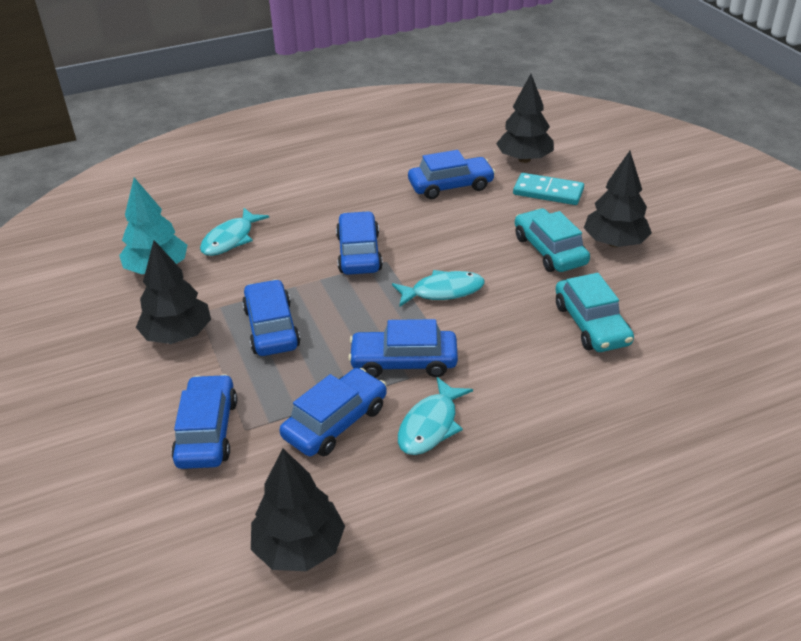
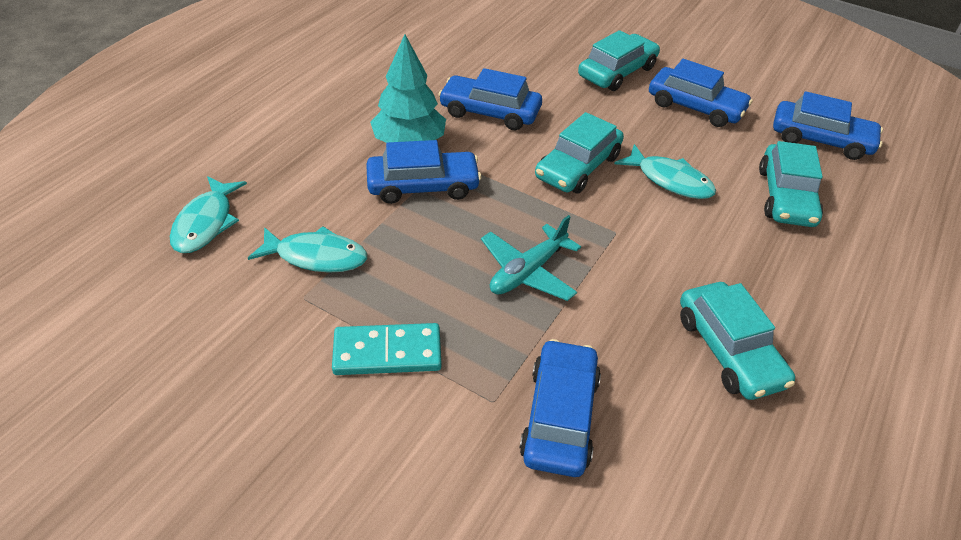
black tree: 4 -> 0
blue car: 6 -> 5
turquoise car: 2 -> 4
turquoise plane: 0 -> 1

